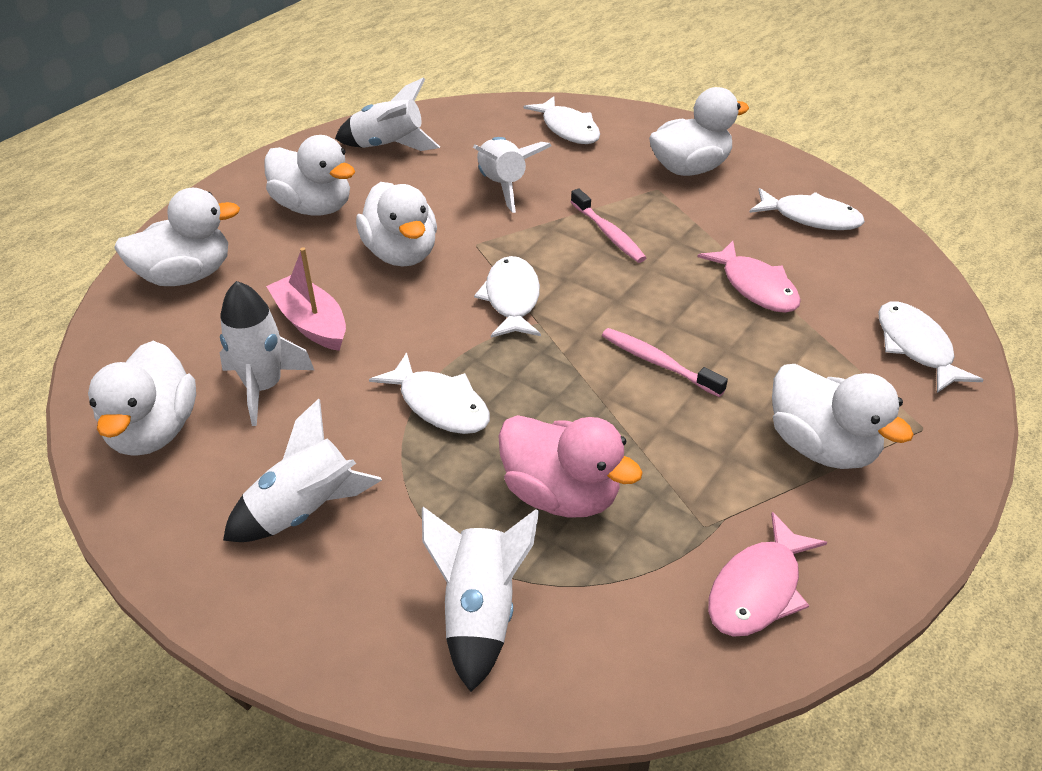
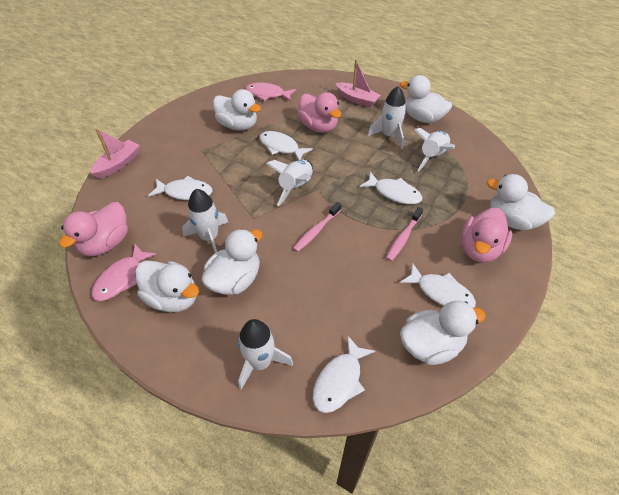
pink boat: 1 -> 2
pink duck: 1 -> 3

